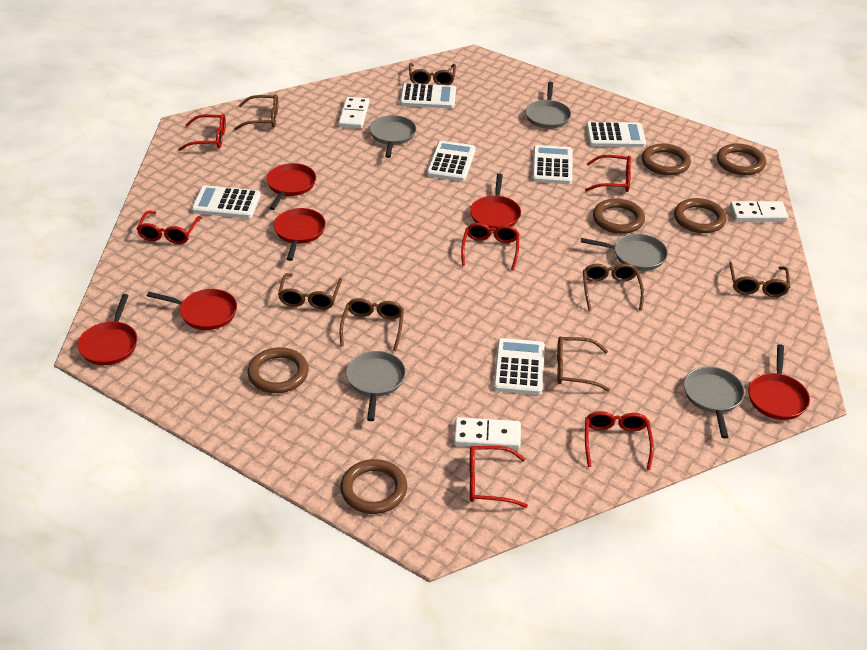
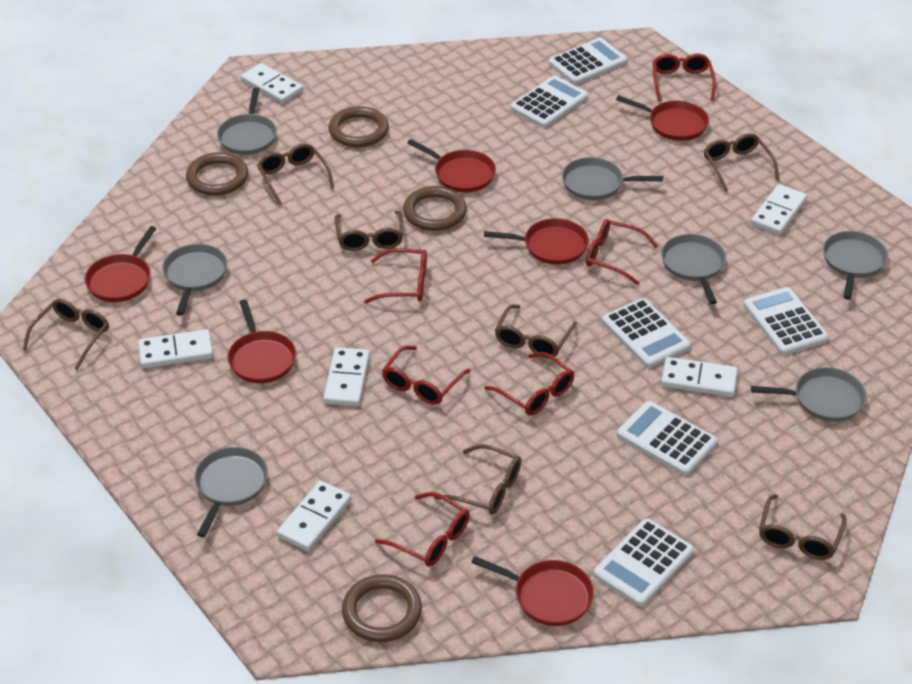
brown ring: 6 -> 4
grey pan: 5 -> 7
white domino: 3 -> 6

